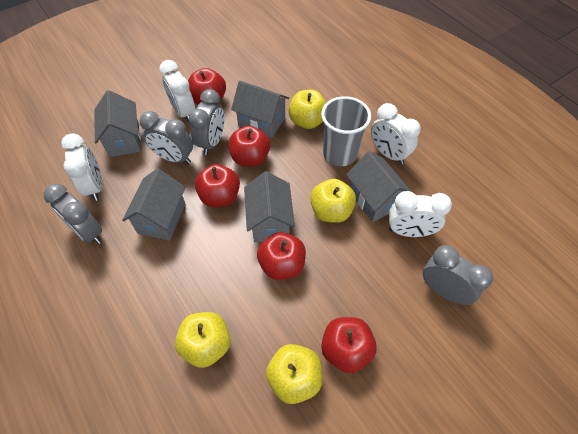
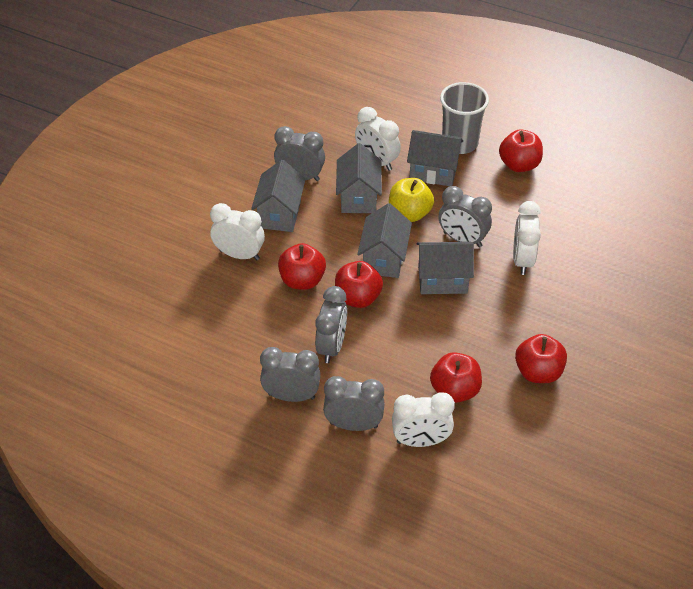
grey clock: 4 -> 5
yellow apple: 4 -> 1

